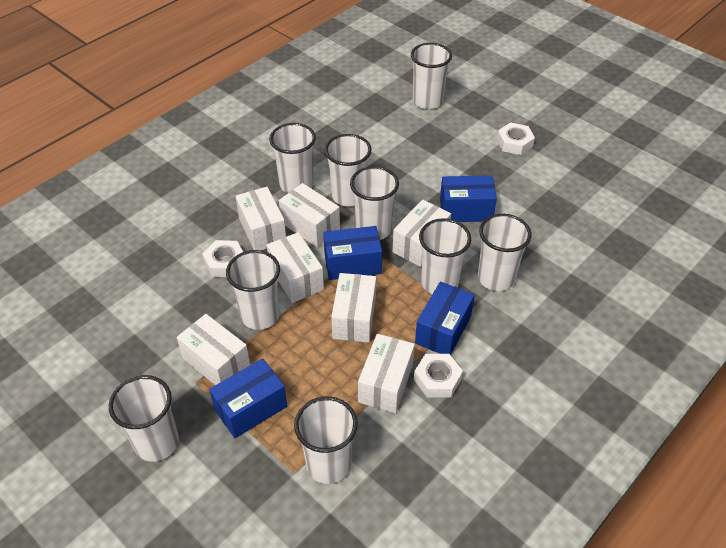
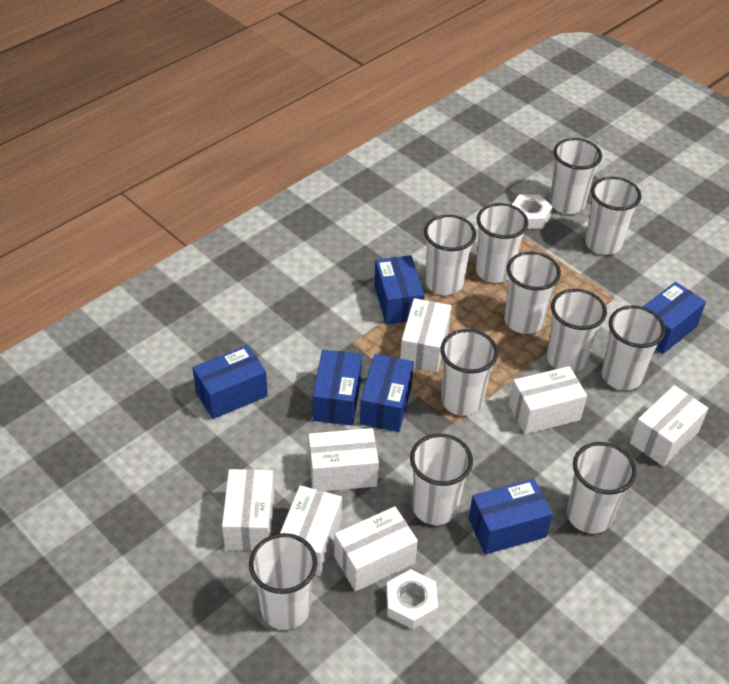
blue box: 4 -> 6
white cup: 9 -> 11
white nut: 3 -> 2

